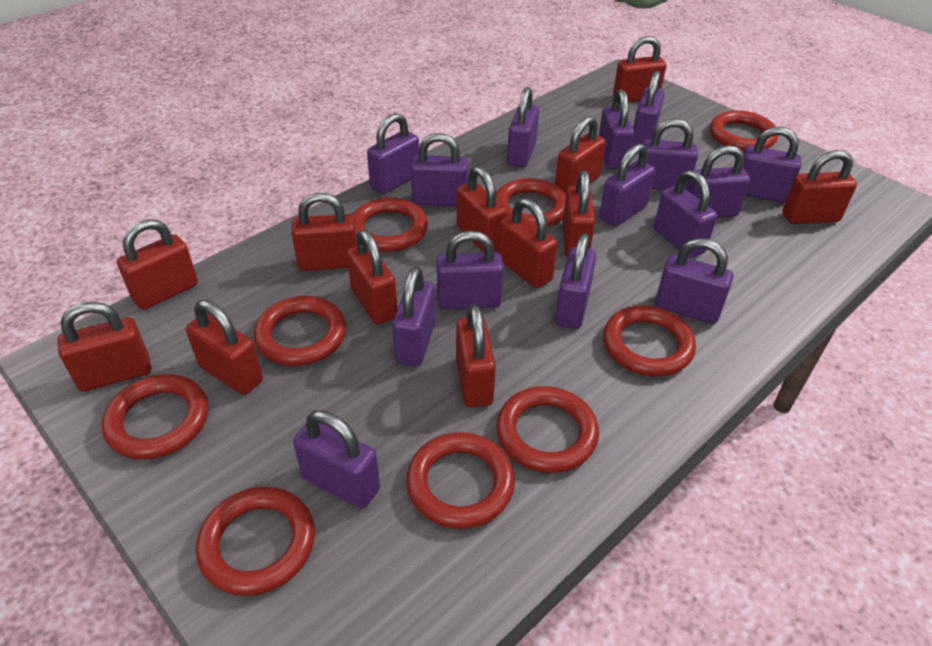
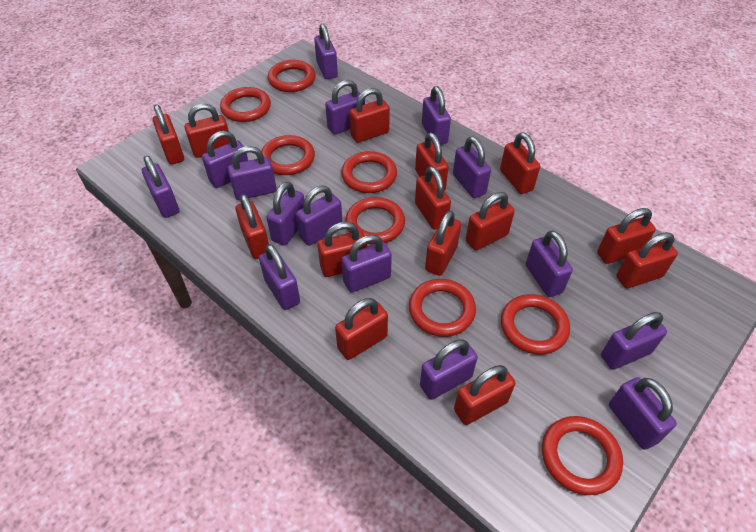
red padlock: 12 -> 14
red ring: 9 -> 8

